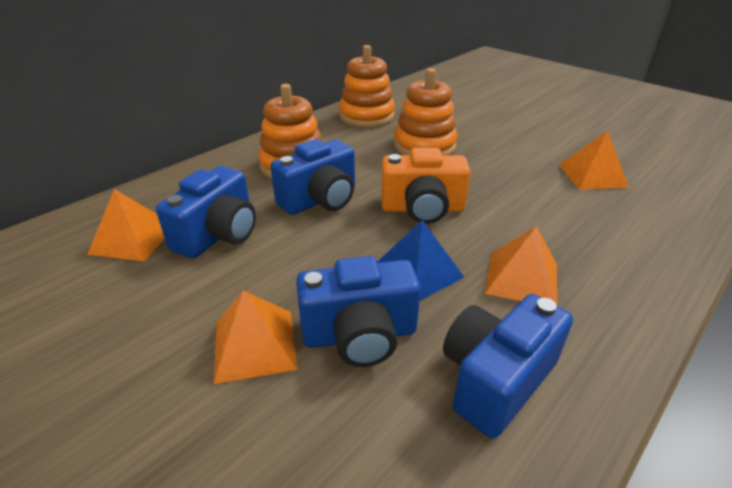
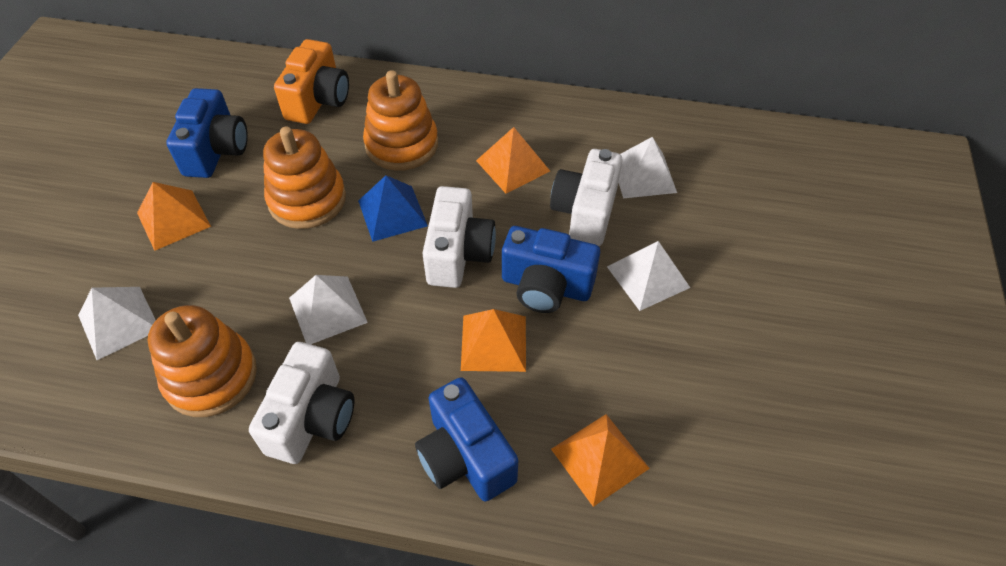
blue camera: 4 -> 3
white camera: 0 -> 3
white pyramid: 0 -> 4

